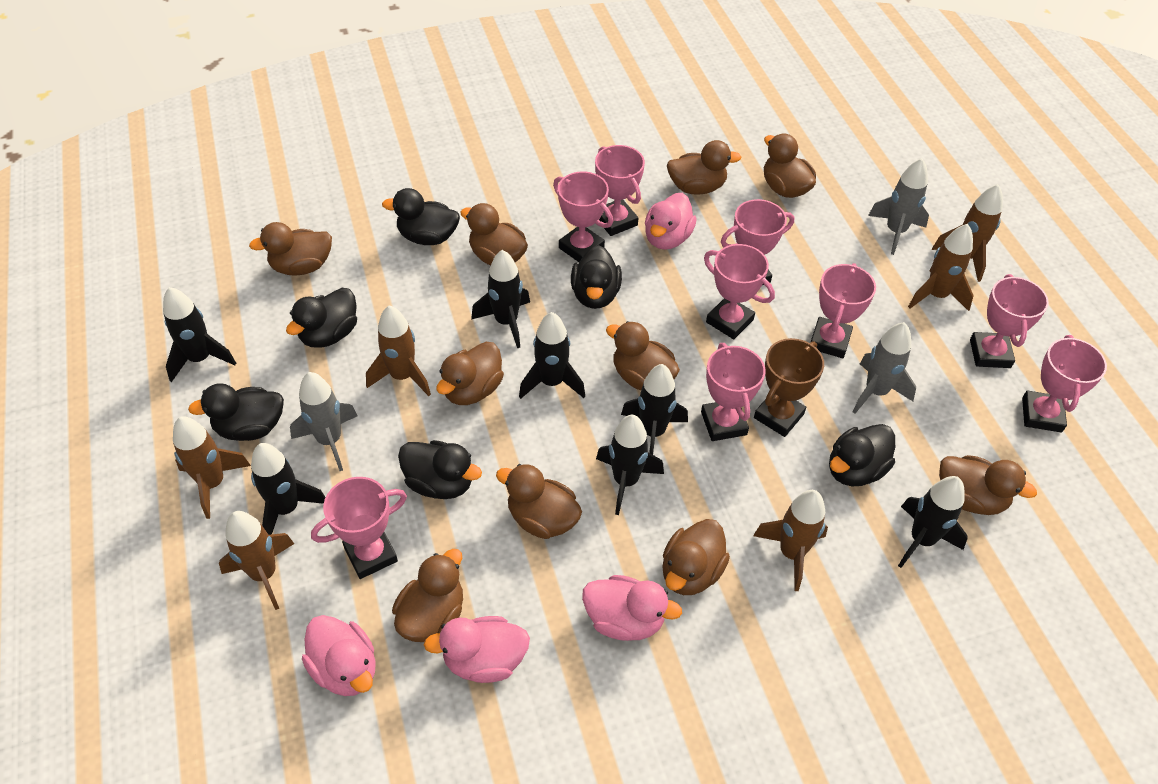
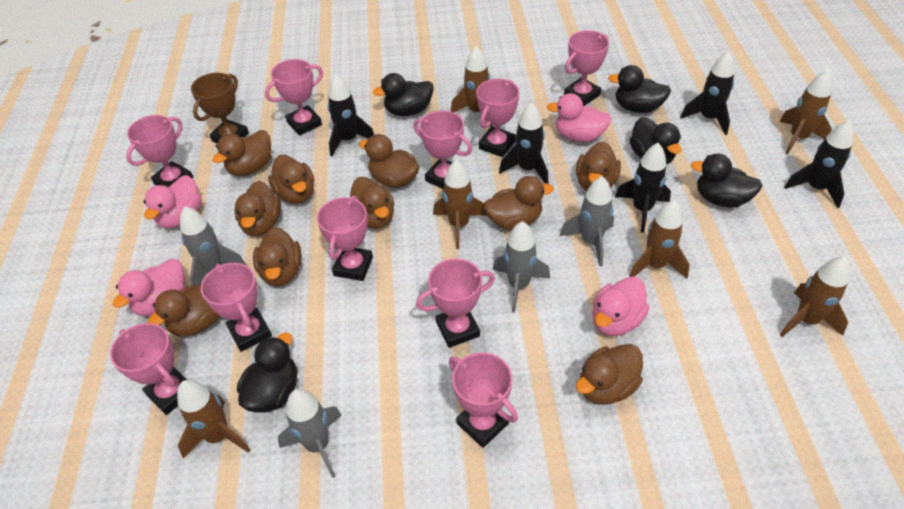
black duck: 6 -> 5
black rocket: 7 -> 5
grey rocket: 3 -> 4
pink trophy: 9 -> 10

